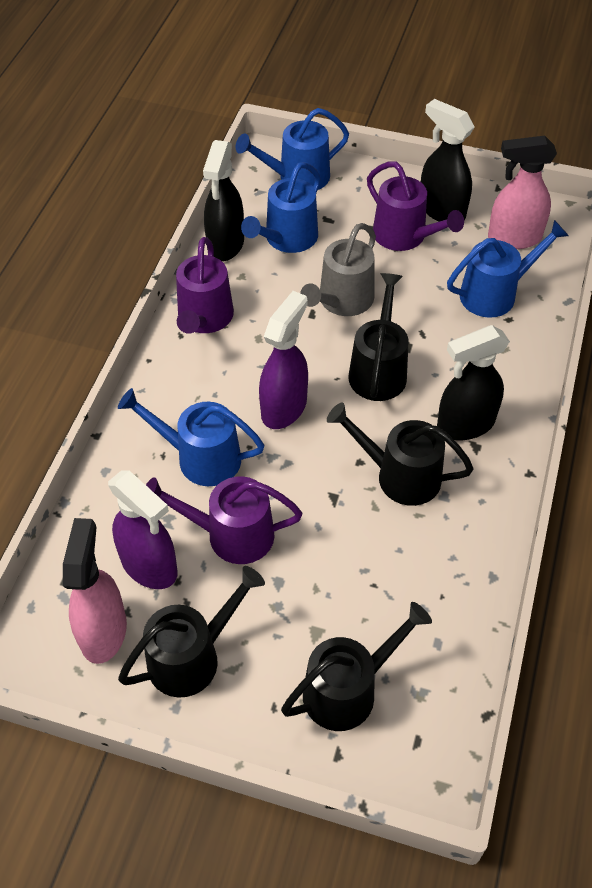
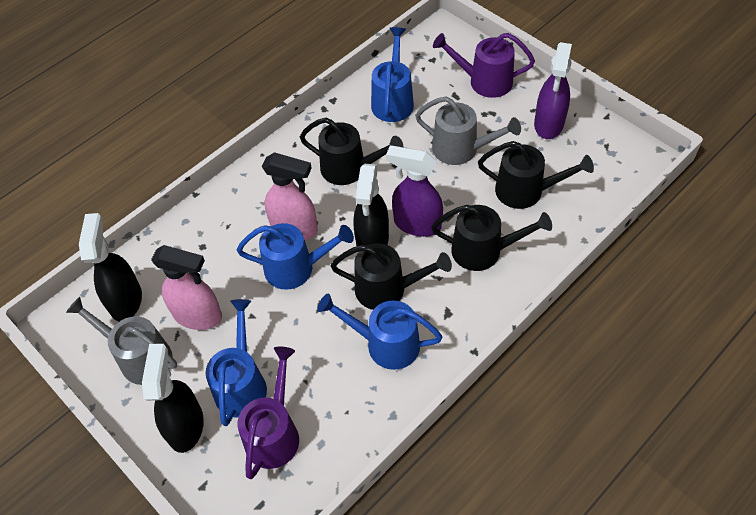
grey watering can: 1 -> 2
purple watering can: 3 -> 2

